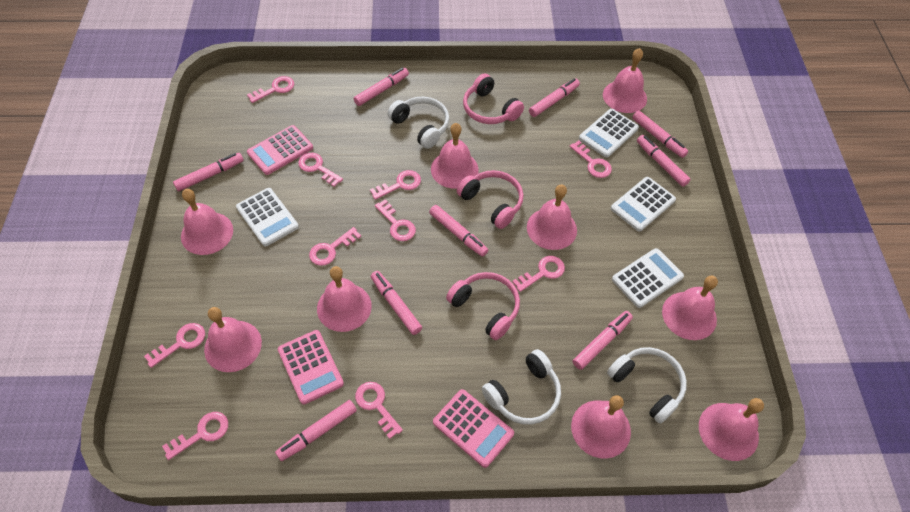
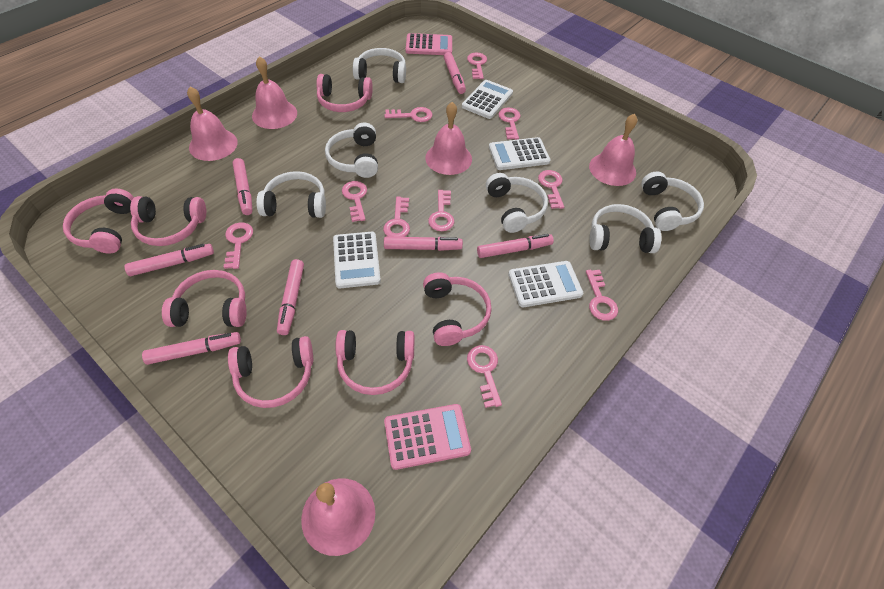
pink bell: 9 -> 5
pink calculator: 3 -> 2
pink headphones: 3 -> 7
pink marker: 9 -> 7
white headphones: 3 -> 6

